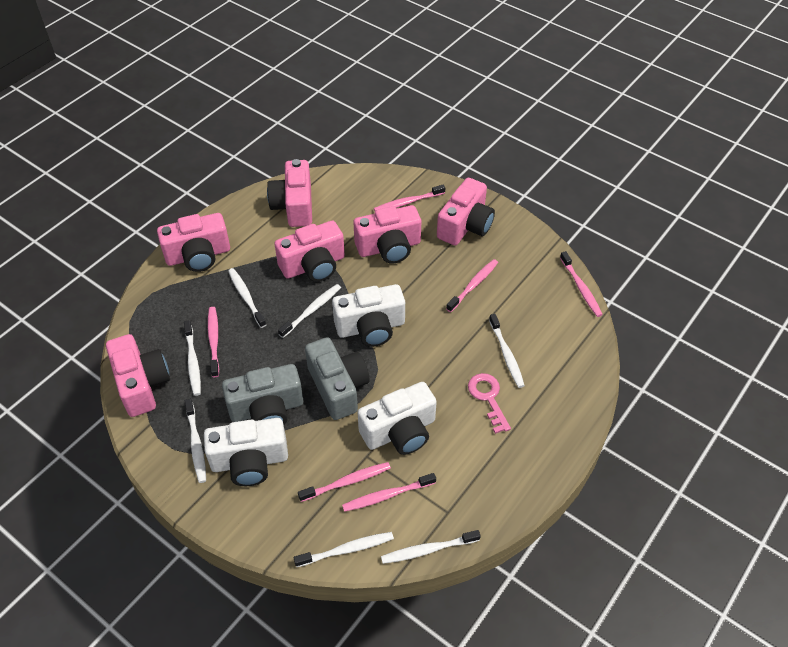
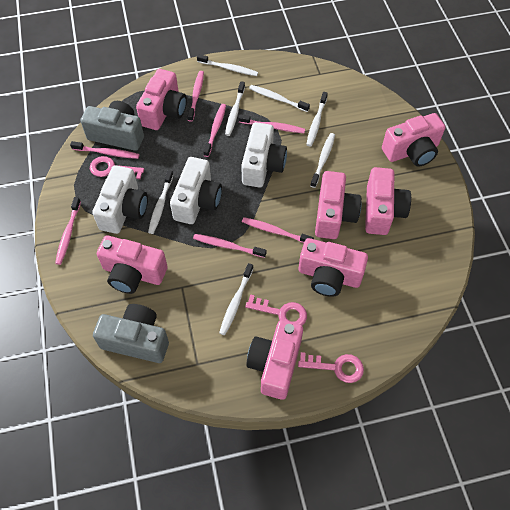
pink camera: 6 -> 7
pink key: 1 -> 3
pink toothbrush: 6 -> 7

